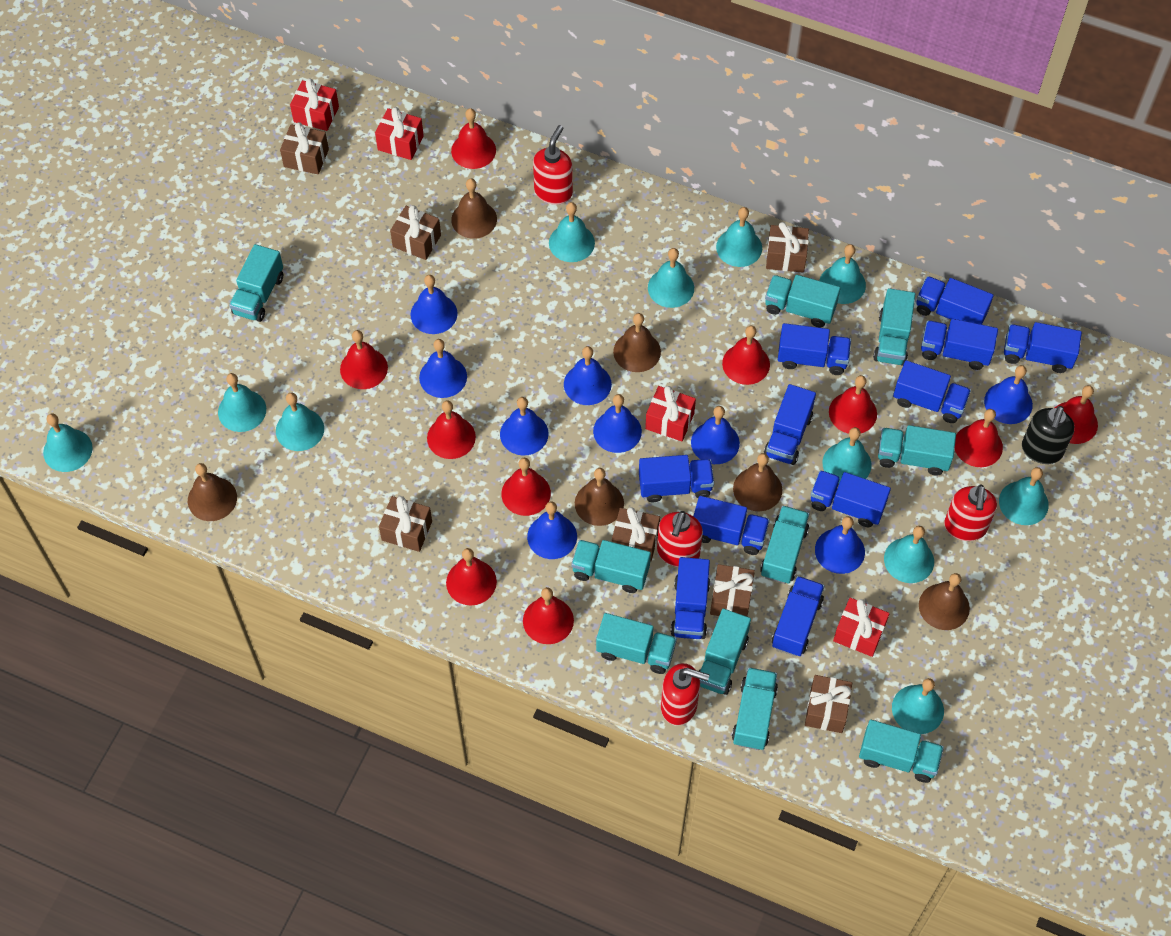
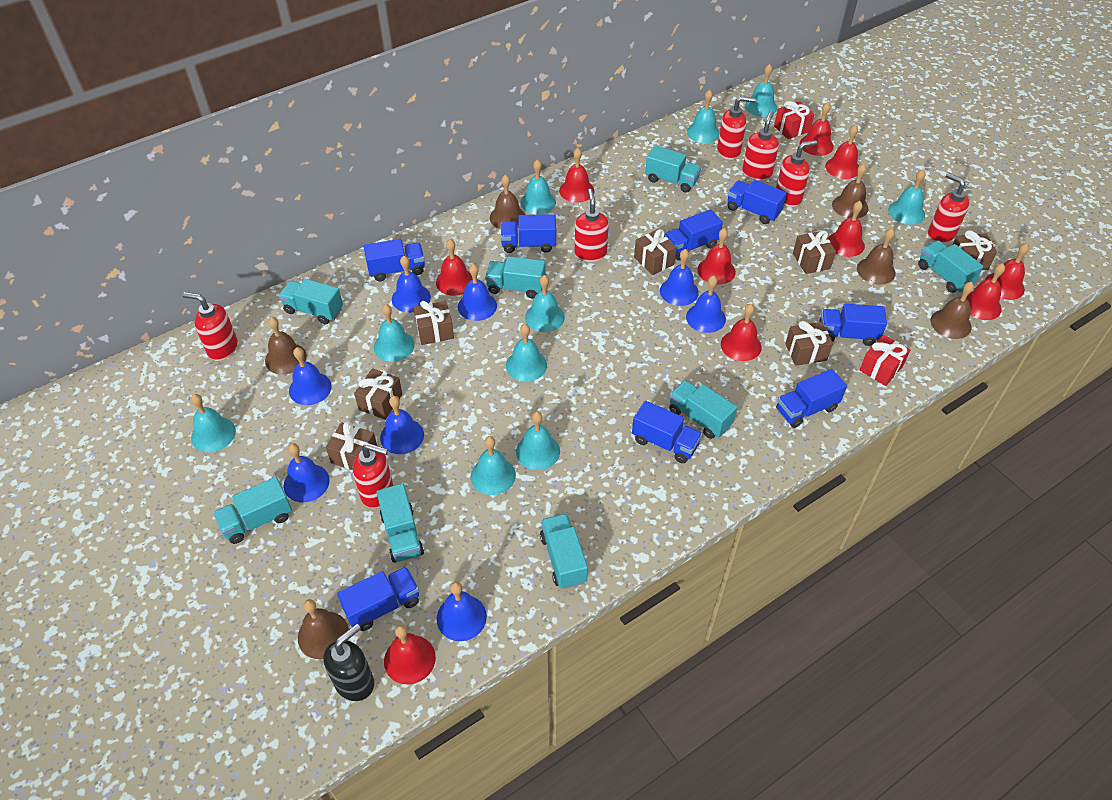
blue bell: 9 -> 8
blue truck: 11 -> 8
red gift: 4 -> 2
red soap dispenser: 4 -> 7
turquoise bell: 11 -> 10
turquoise truck: 10 -> 8

